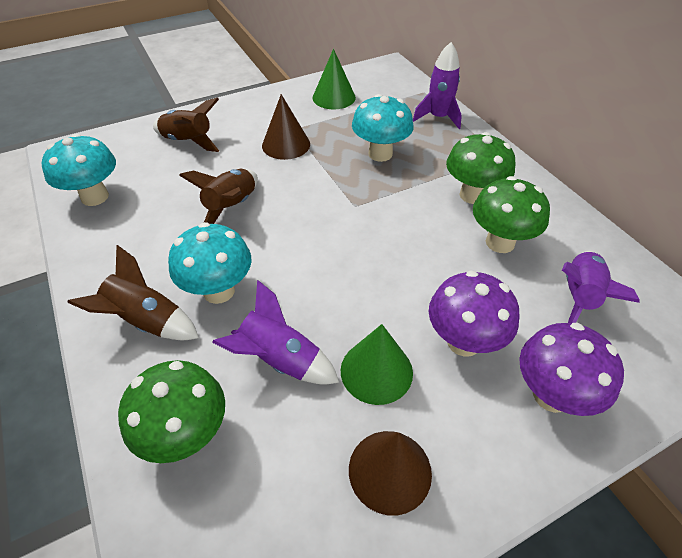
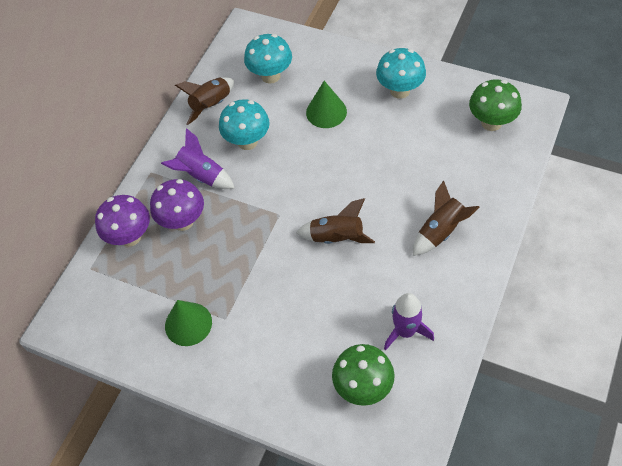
brown cone: 2 -> 0
green mushroom: 3 -> 2
purple rocket: 3 -> 2

